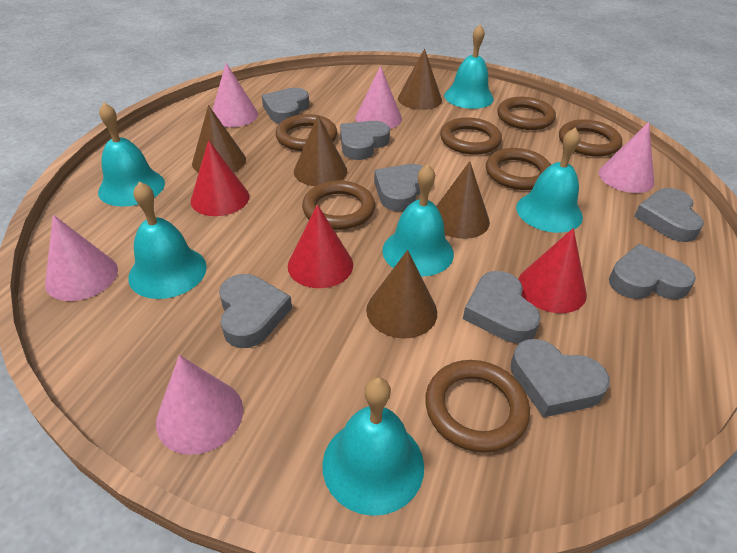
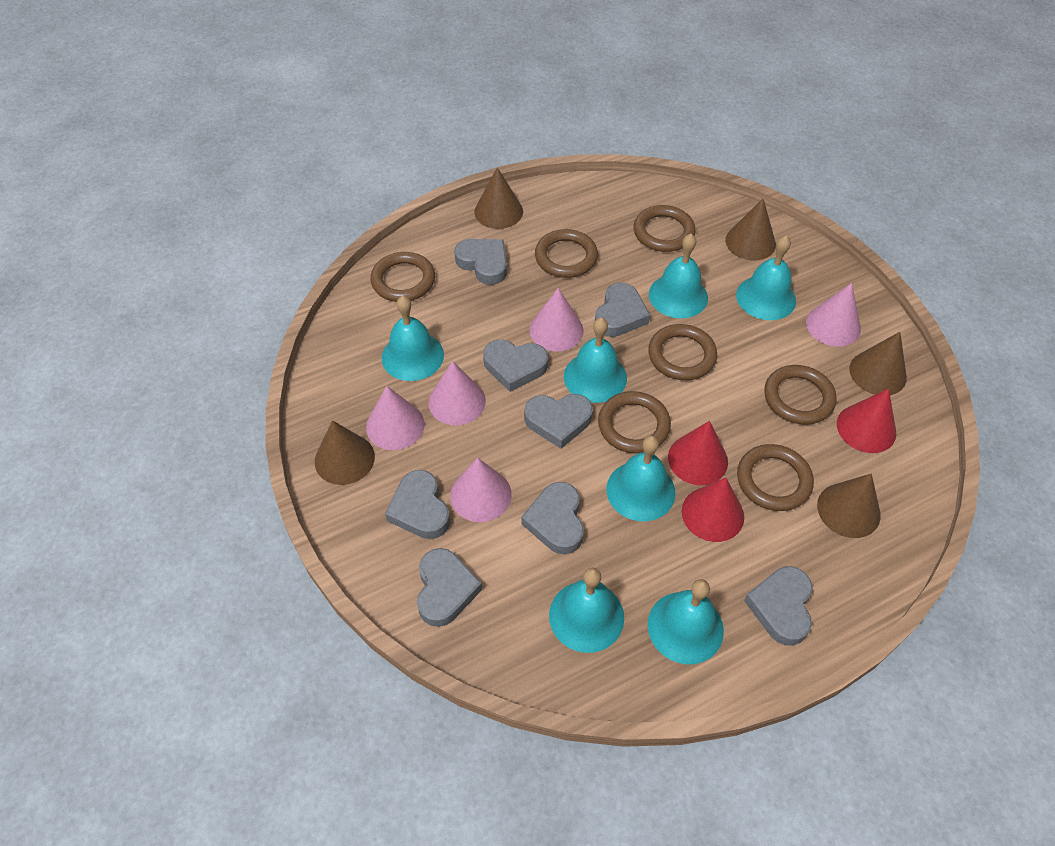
turquoise bell: 6 -> 7

